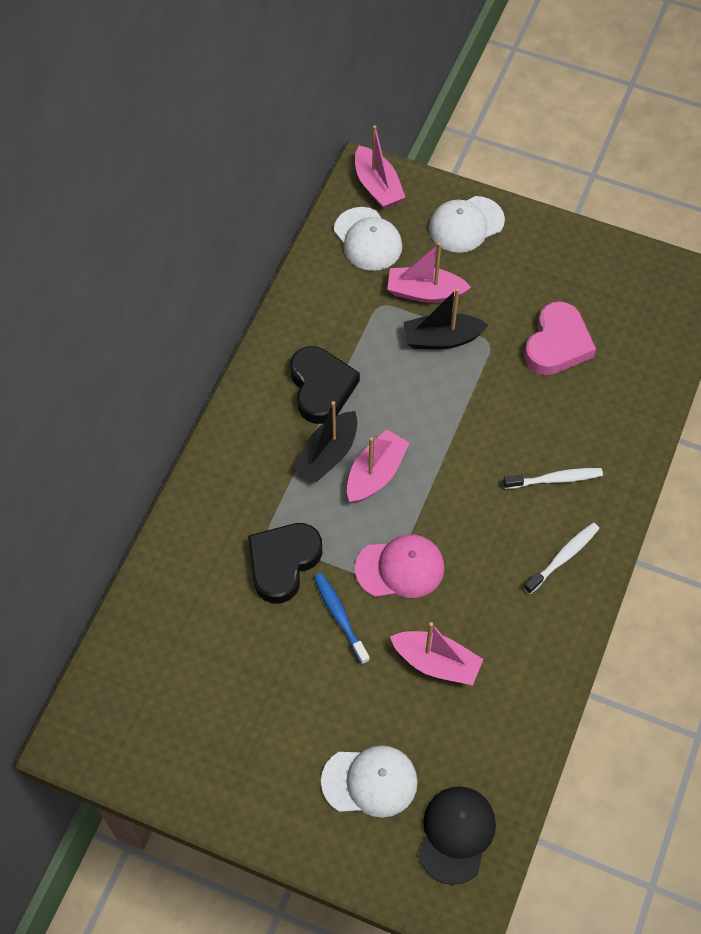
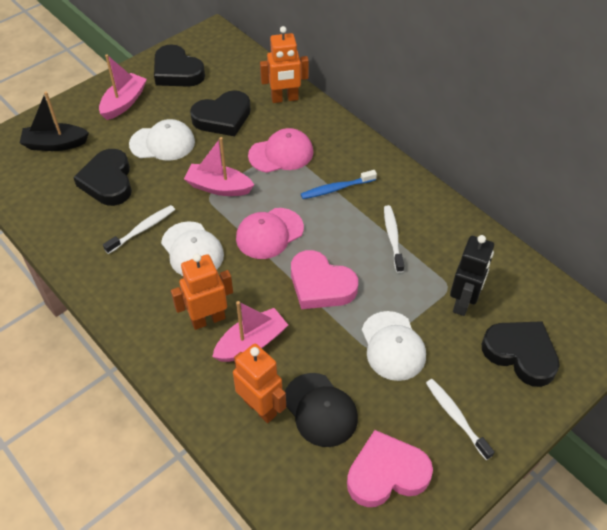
black boat: 2 -> 1
black heart: 2 -> 4
black robot: 0 -> 1
orange robot: 0 -> 3
pink boat: 4 -> 3
pink cap: 1 -> 2
pink heart: 1 -> 2
white toothbrush: 2 -> 3

